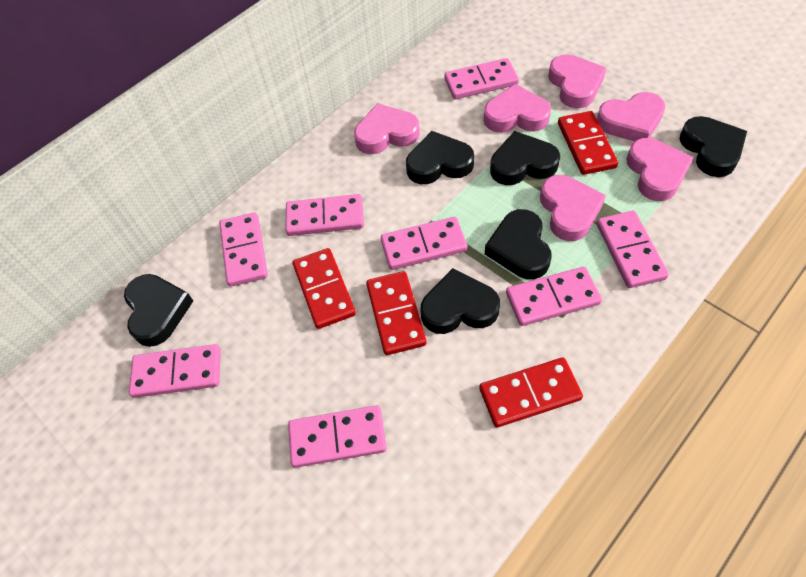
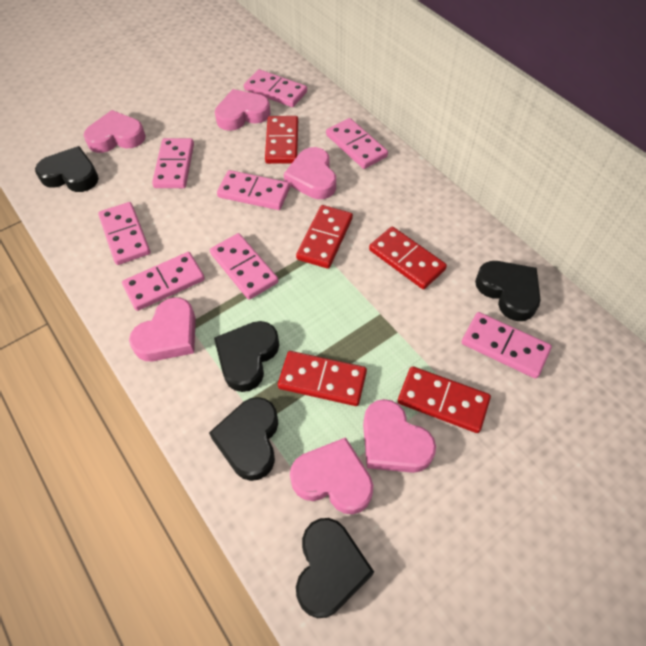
black heart: 6 -> 5
red domino: 4 -> 5

